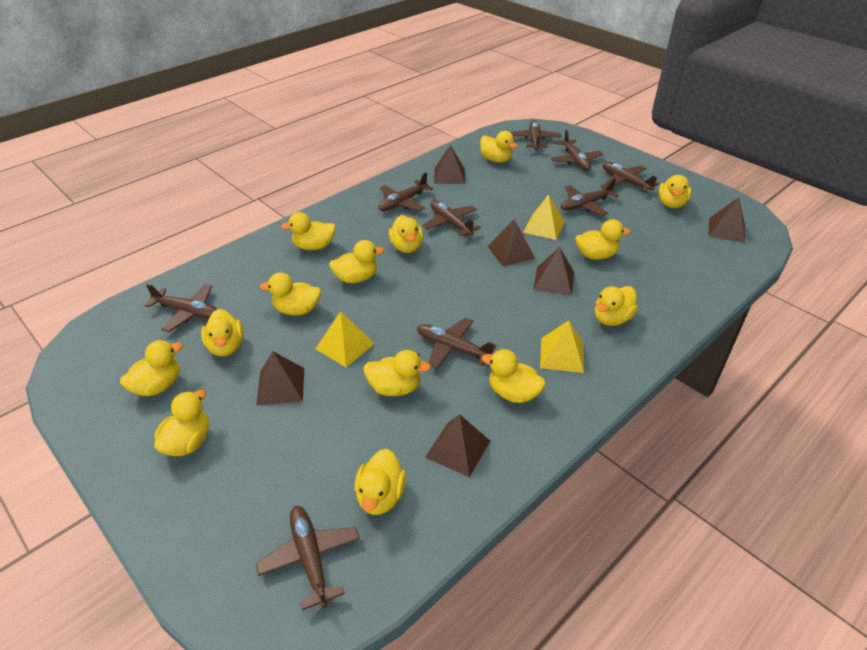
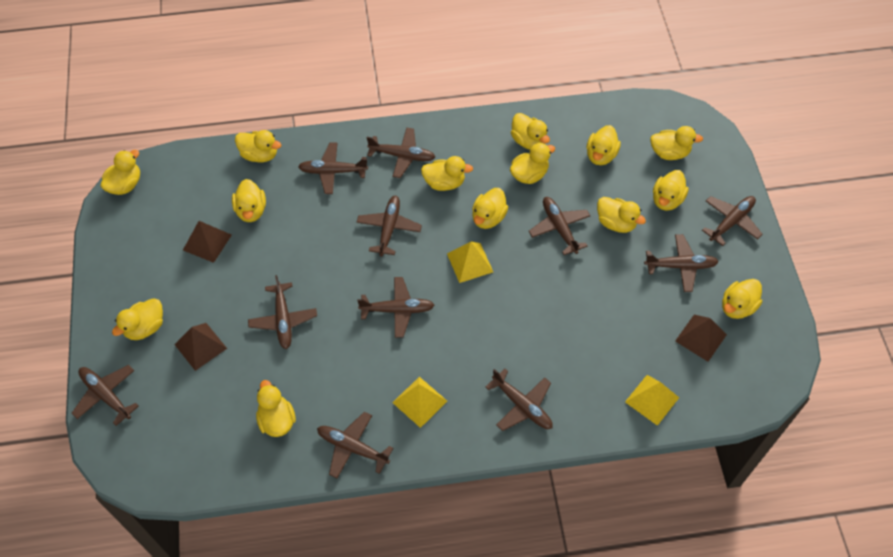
brown plane: 9 -> 11
brown pyramid: 6 -> 3

